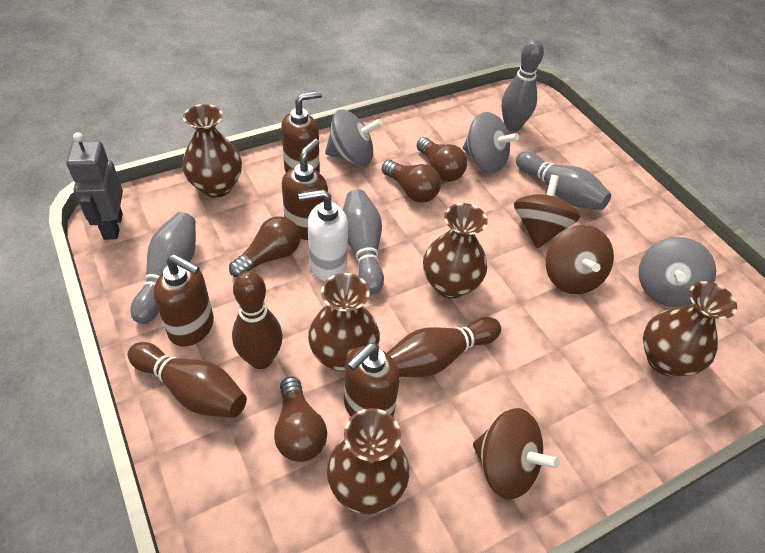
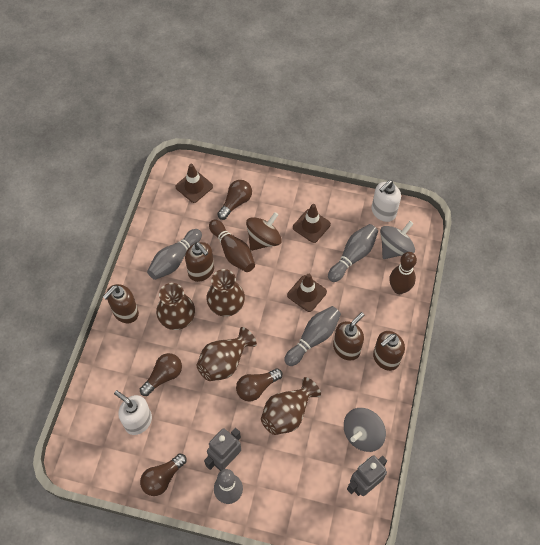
brown bowling pin: 3 -> 2
brown spinning top: 3 -> 1
brown traffic cone: 0 -> 3
brown vase: 5 -> 4
grey robot: 1 -> 2
grey spinning top: 3 -> 2
white soap dispenser: 1 -> 2

